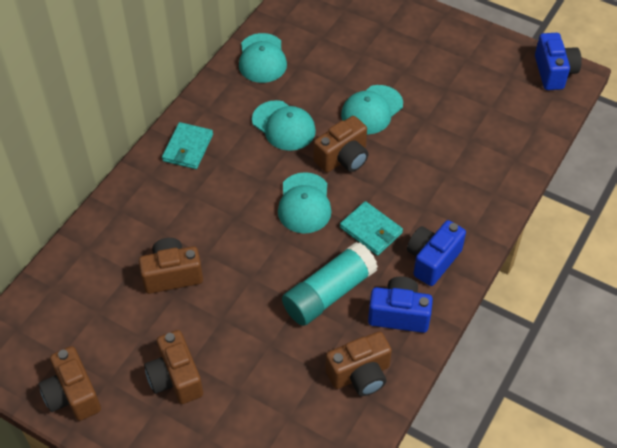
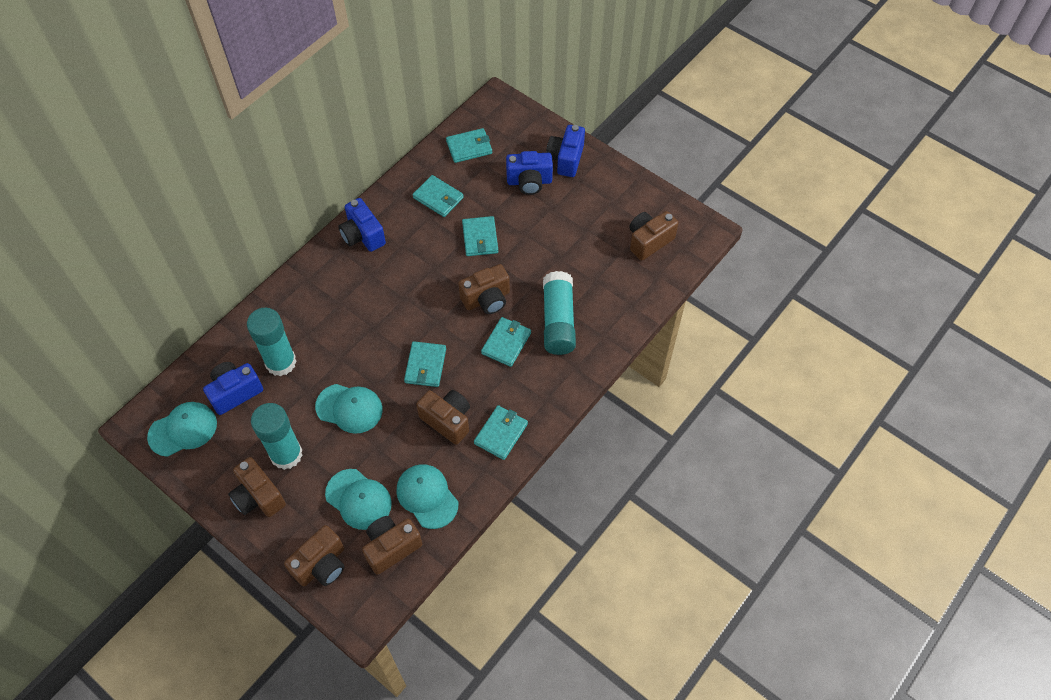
blue camera: 3 -> 4
brown camera: 5 -> 6
turquoise glue stick: 1 -> 3
turquoise wallet: 2 -> 6

